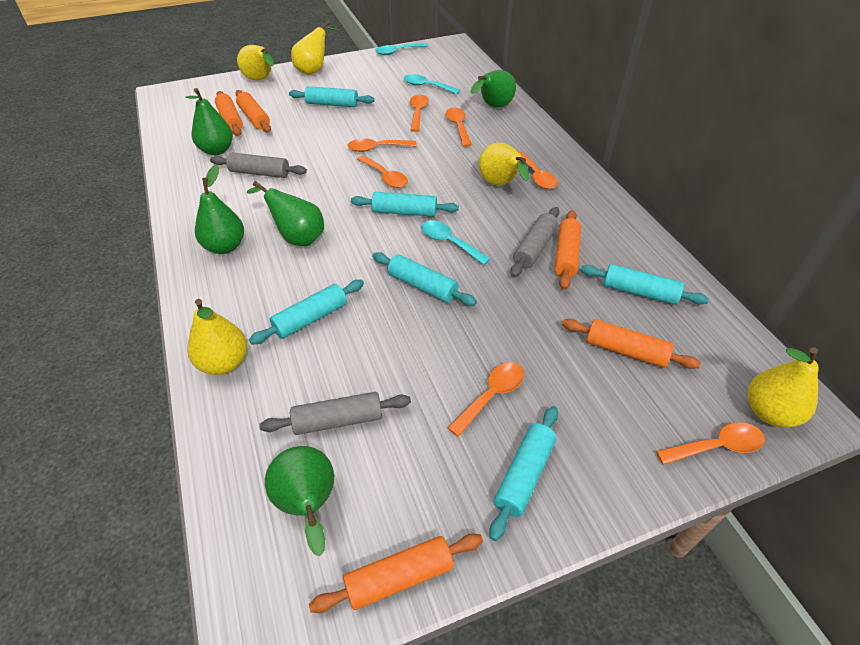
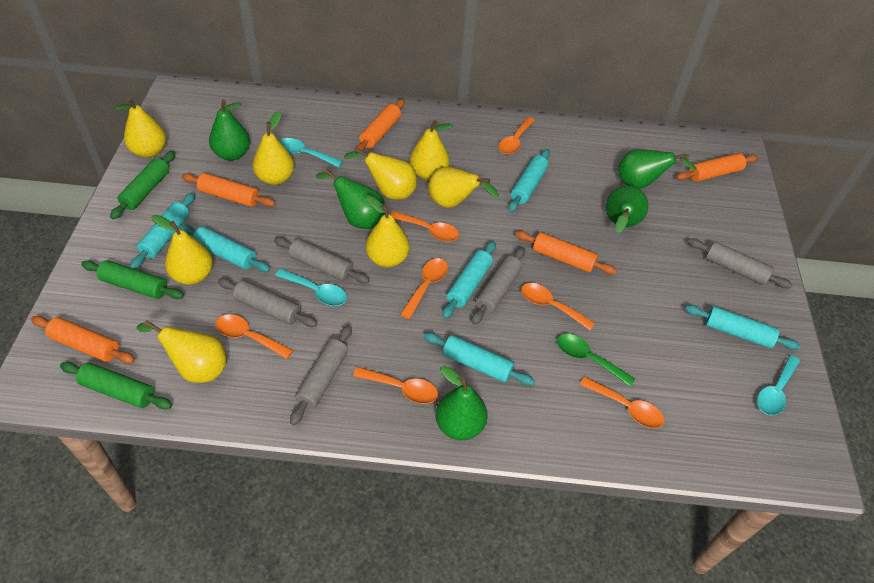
green rolling pin: 0 -> 3
green spoon: 0 -> 1
grey rolling pin: 3 -> 5
yellow pear: 5 -> 8

